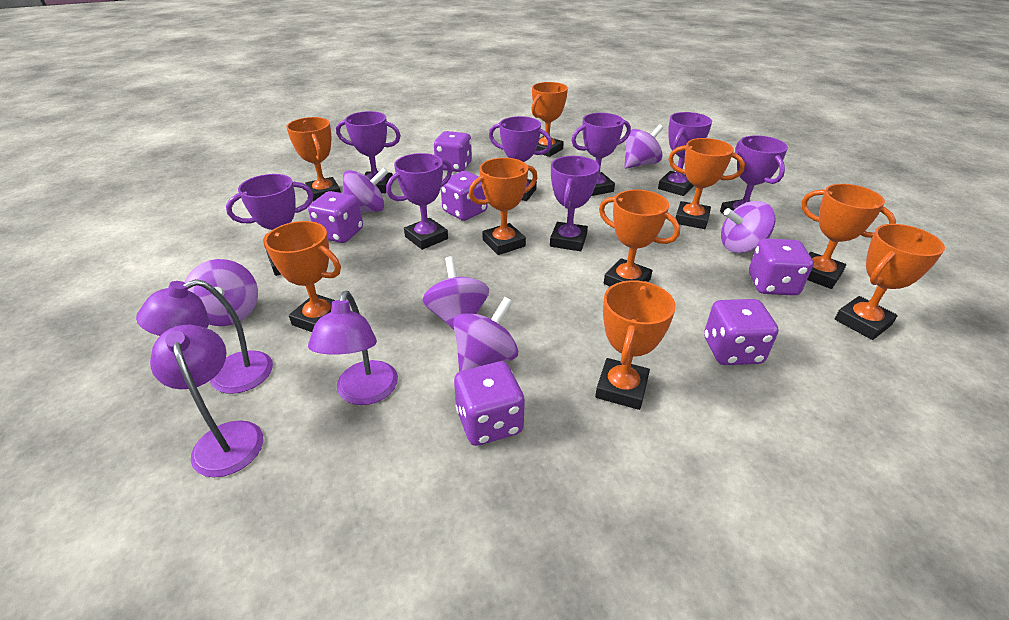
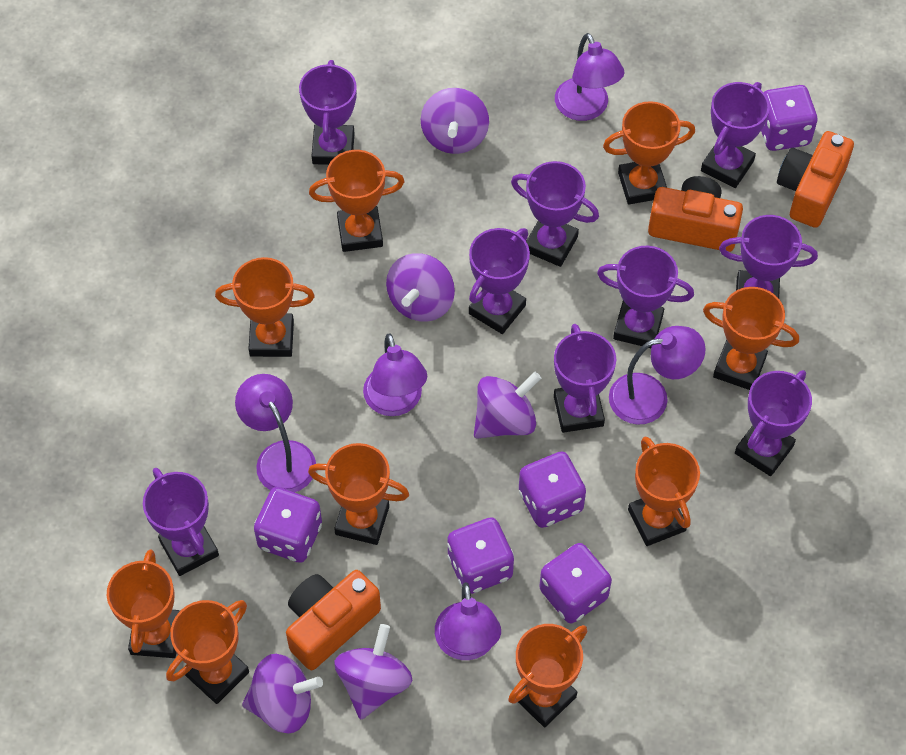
orange camera: 0 -> 3
purple dice: 6 -> 5
purple lamp: 3 -> 5
purple spinning top: 6 -> 5
purple trophy: 8 -> 9

